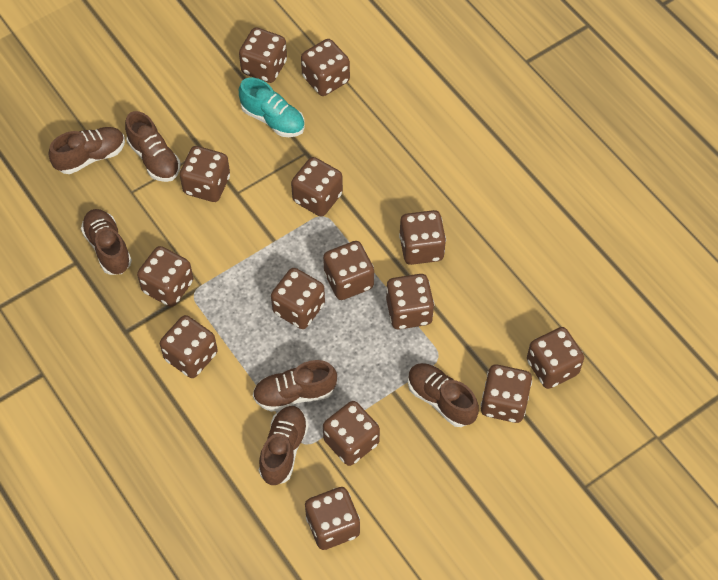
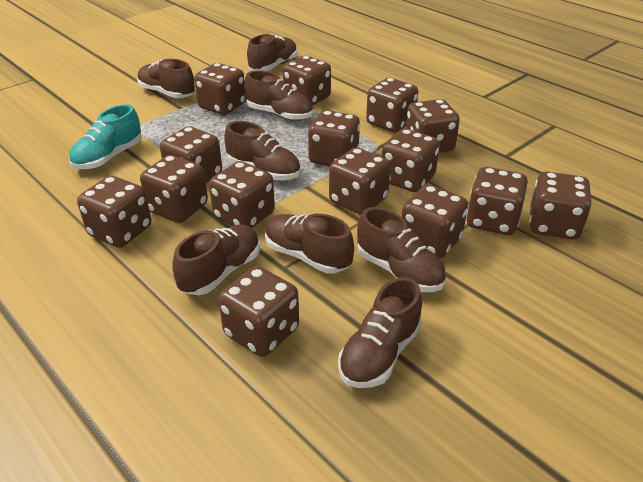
brown dice: 14 -> 15
brown shoe: 6 -> 8

